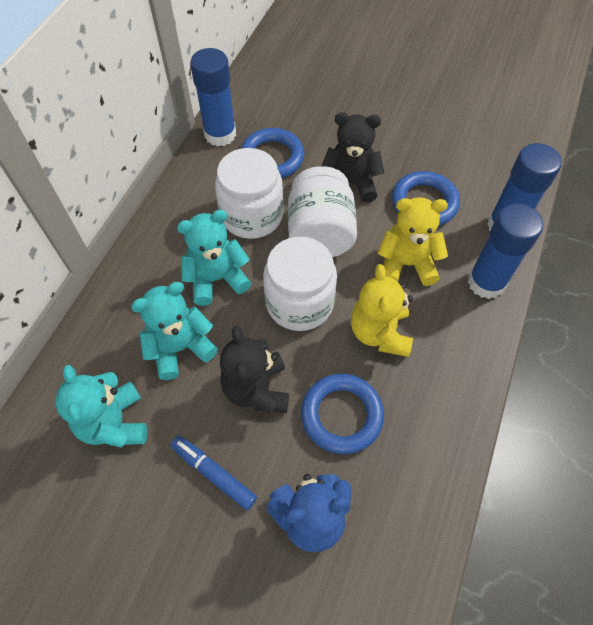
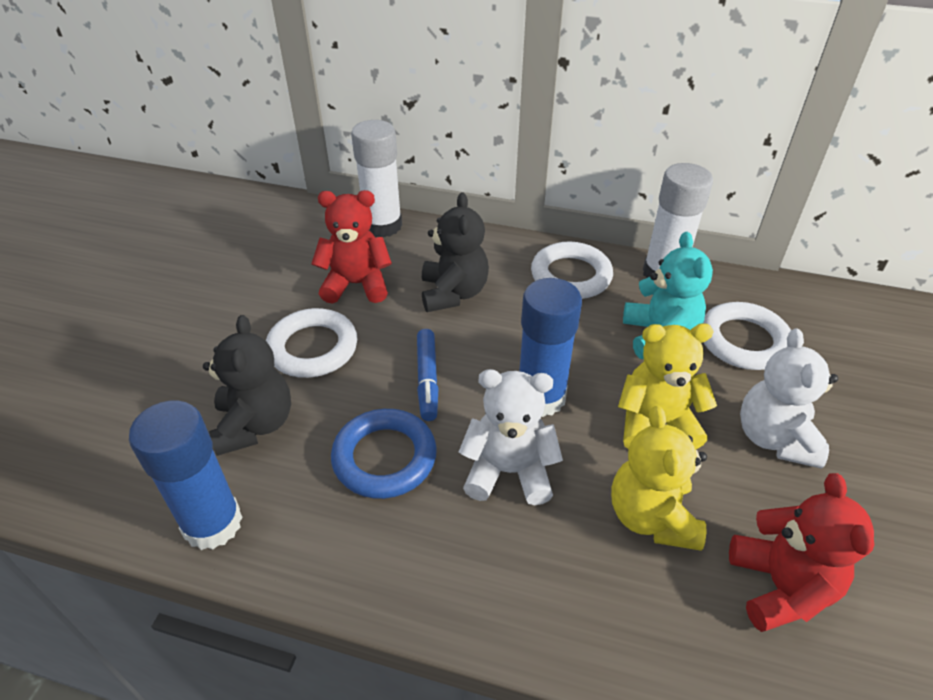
blue glue stick: 3 -> 2
blue ring: 3 -> 1
blue teddy bear: 1 -> 0
red teddy bear: 0 -> 2
turquoise teddy bear: 3 -> 1
white glue stick: 0 -> 2
white jar: 3 -> 0
white ring: 0 -> 3
white teddy bear: 0 -> 2

